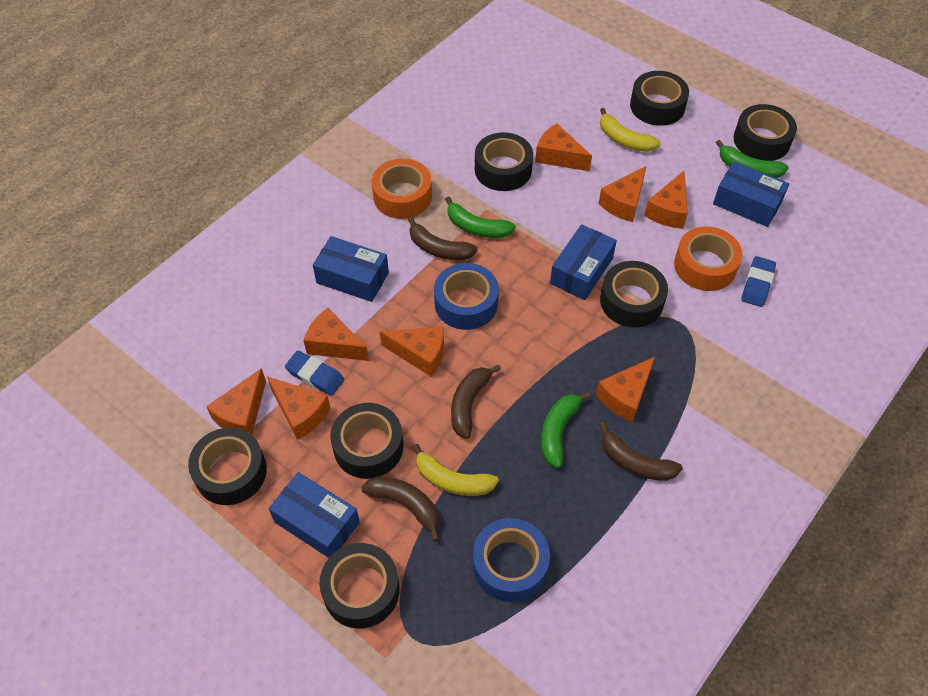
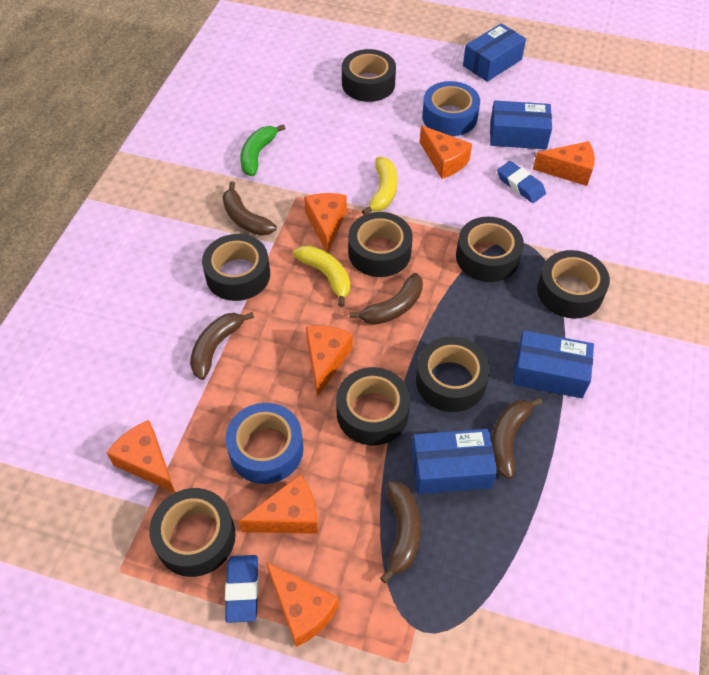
black tape: 7 -> 8
brown banana: 4 -> 5
green banana: 3 -> 1
orange cheese: 8 -> 7
orange tape: 2 -> 0

